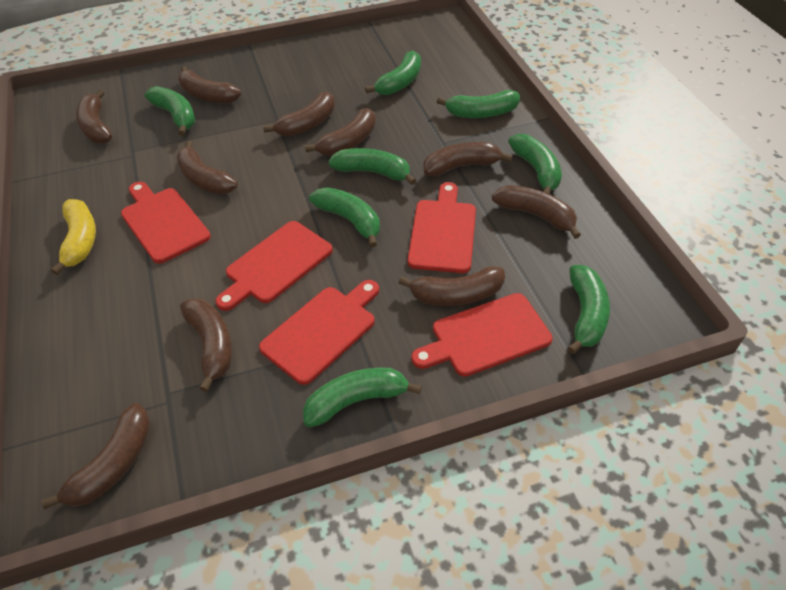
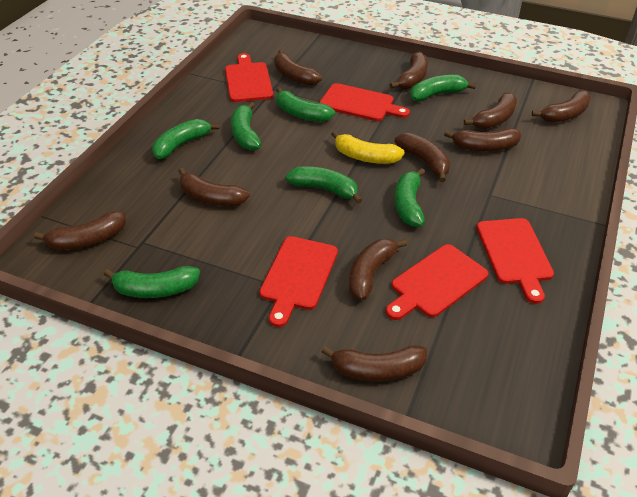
green banana: 8 -> 7

